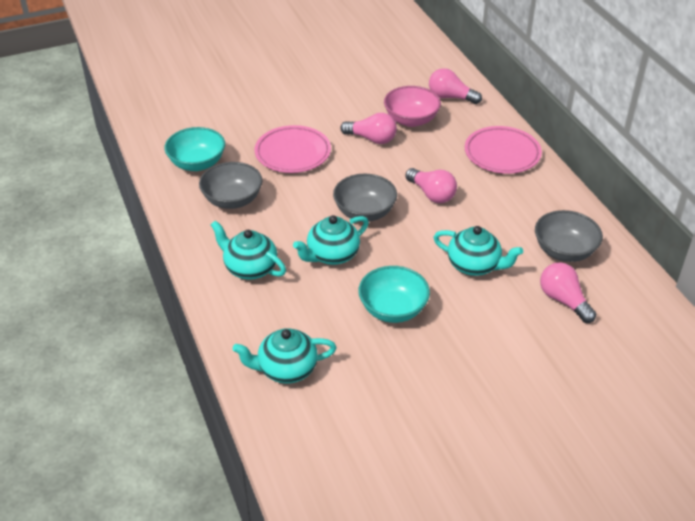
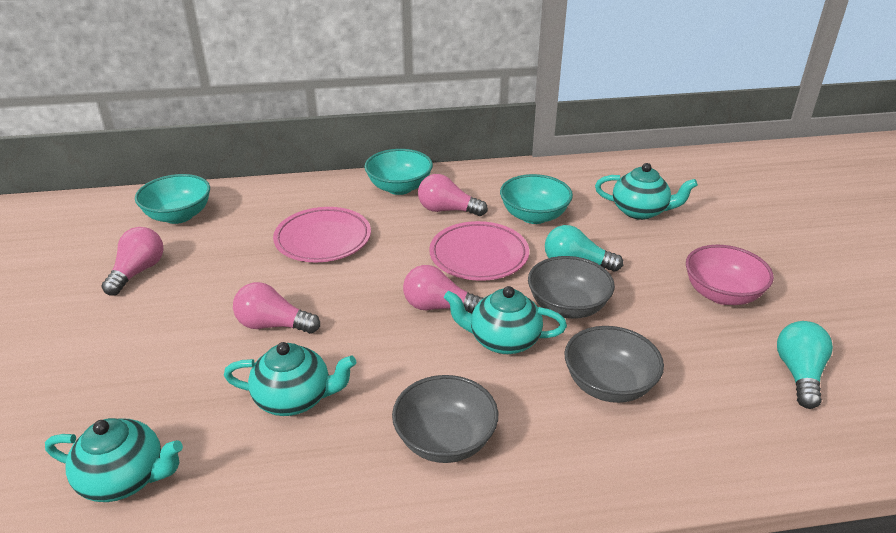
turquoise bowl: 2 -> 3
turquoise light bulb: 0 -> 2

